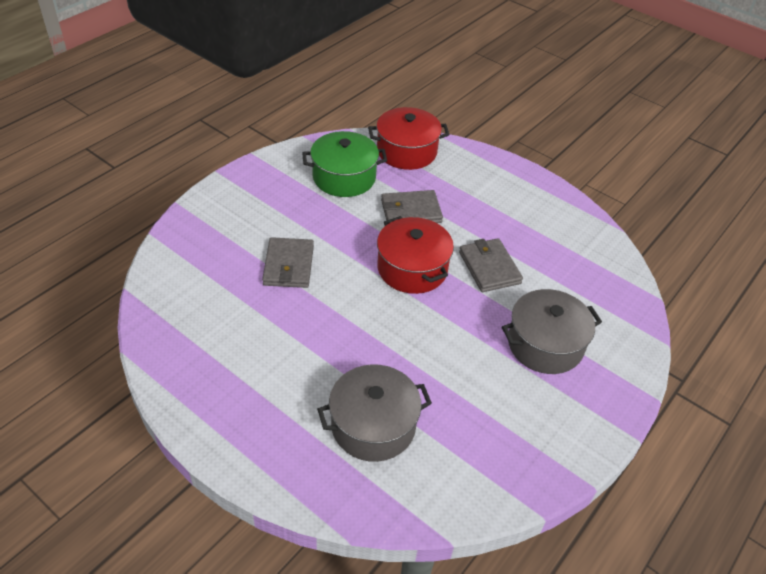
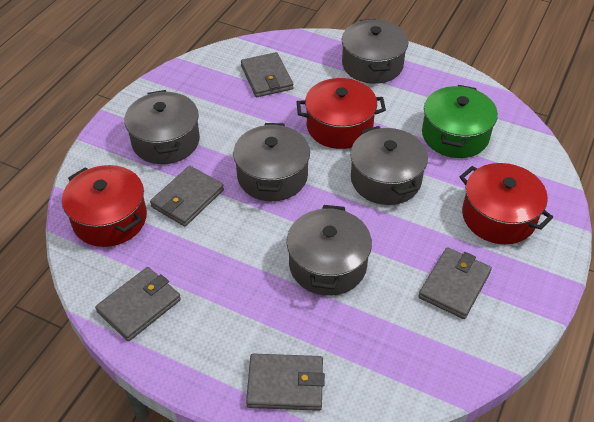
grey pot: 2 -> 5
grey wallet: 3 -> 5
red pot: 2 -> 3

